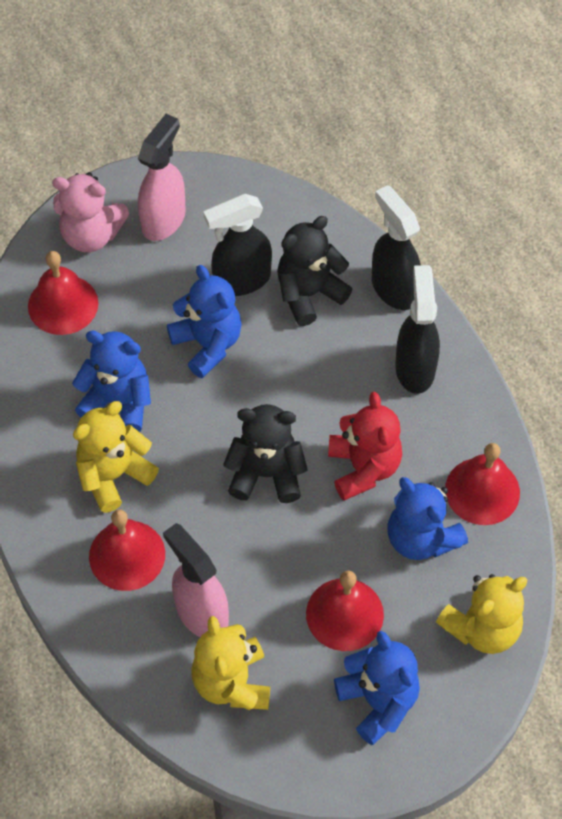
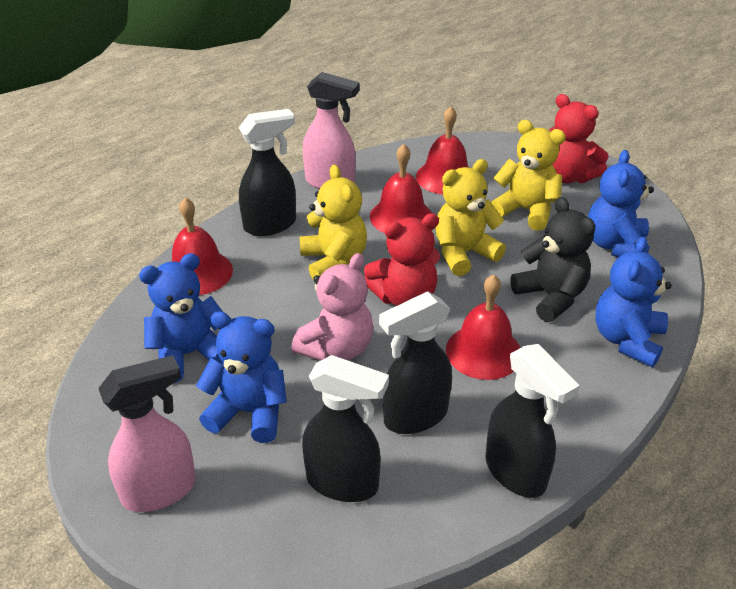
black spray bottle: 3 -> 4
black teddy bear: 2 -> 1
red teddy bear: 1 -> 2

